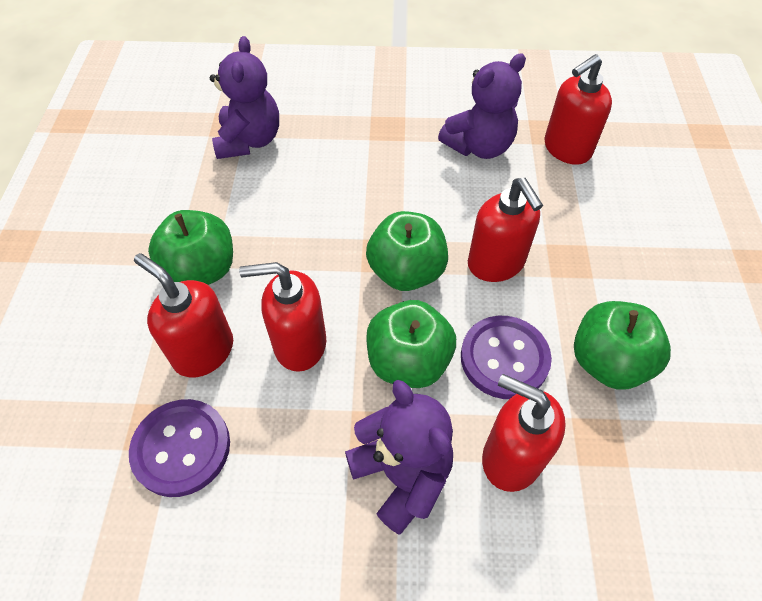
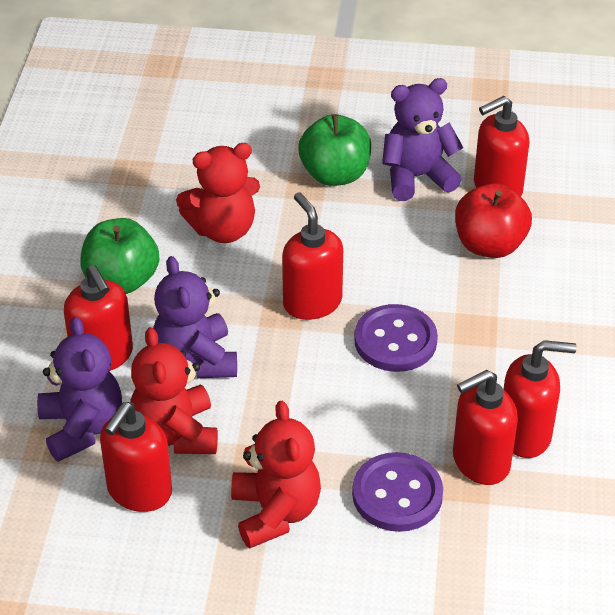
green apple: 4 -> 2
red apple: 0 -> 1
red soap dispenser: 5 -> 6
red teddy bear: 0 -> 3

